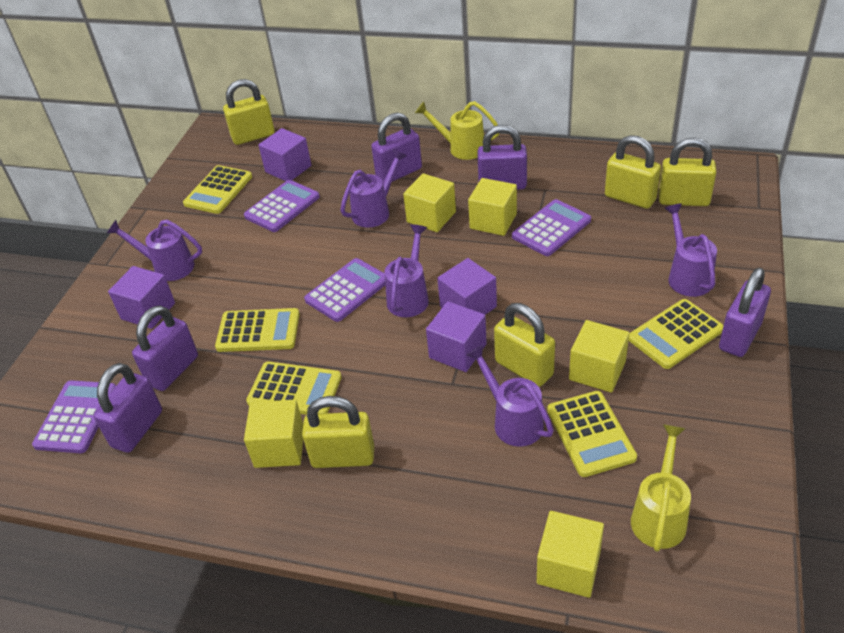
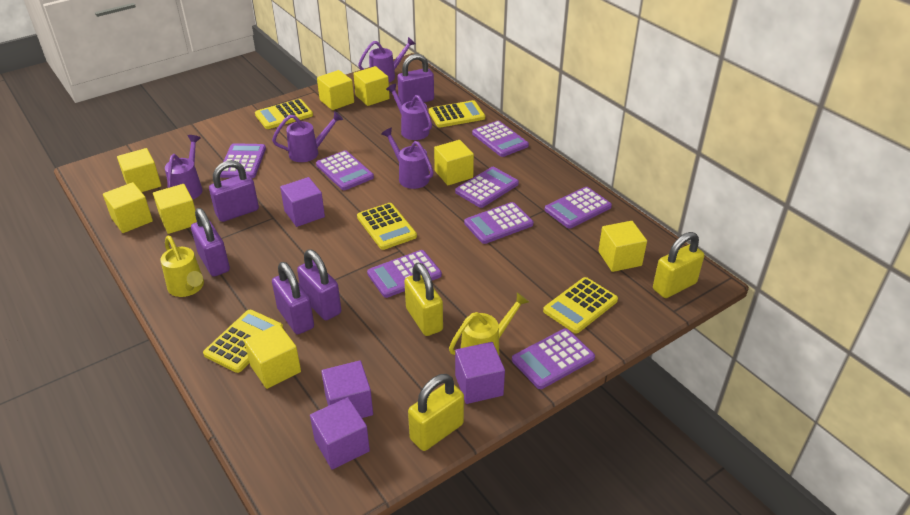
purple calculator: 4 -> 8
yellow cube: 5 -> 8
yellow padlock: 5 -> 3

